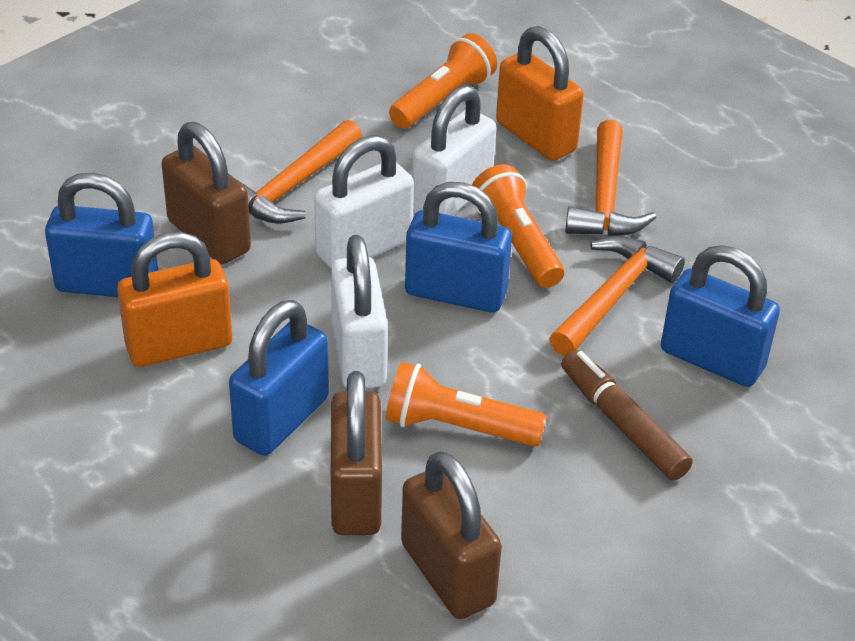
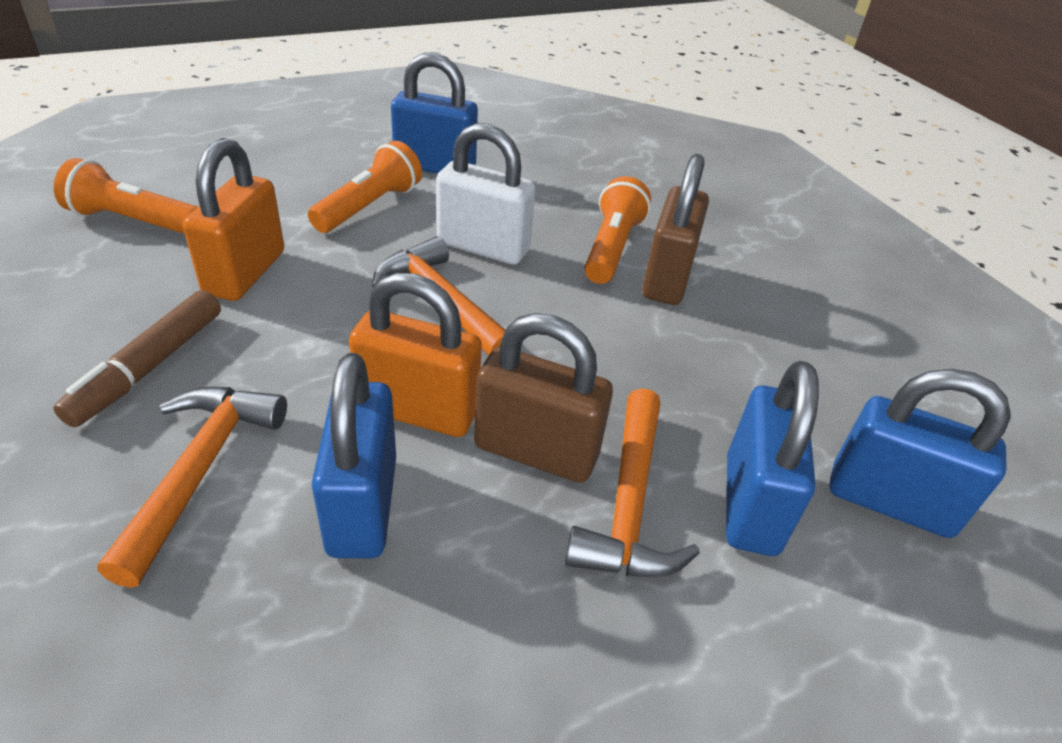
brown padlock: 3 -> 2
white padlock: 3 -> 1

